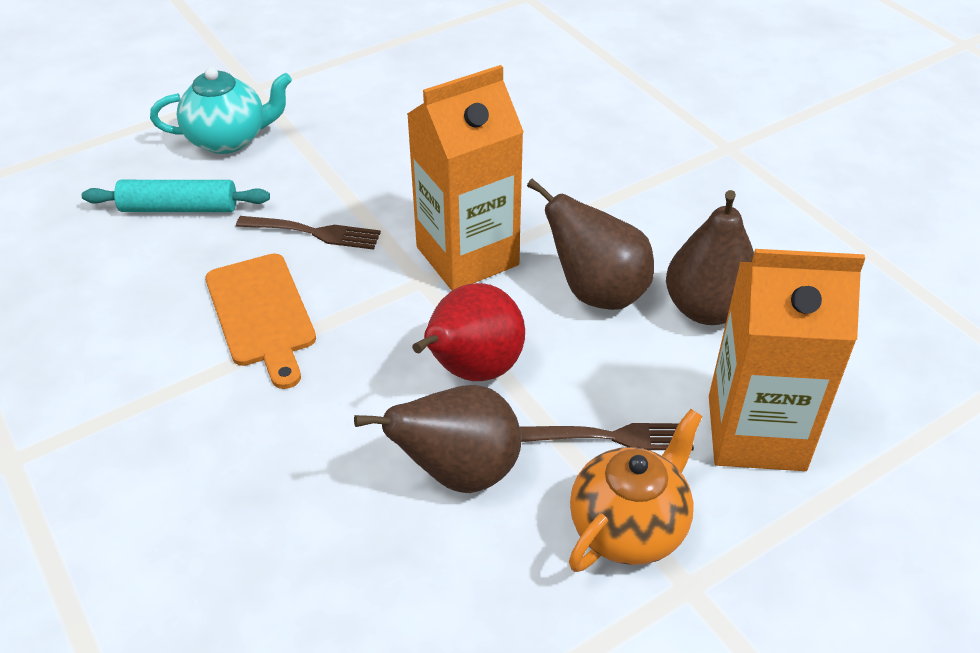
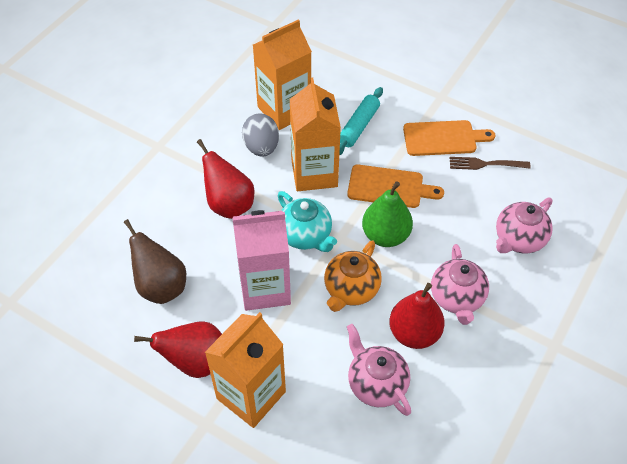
brown fork: 2 -> 1
brown pear: 3 -> 1
green pear: 0 -> 1
grey egg: 0 -> 1
orange carton: 2 -> 3
orange cutting board: 1 -> 2
pink carton: 0 -> 1
pink teapot: 0 -> 3
red pear: 1 -> 3

